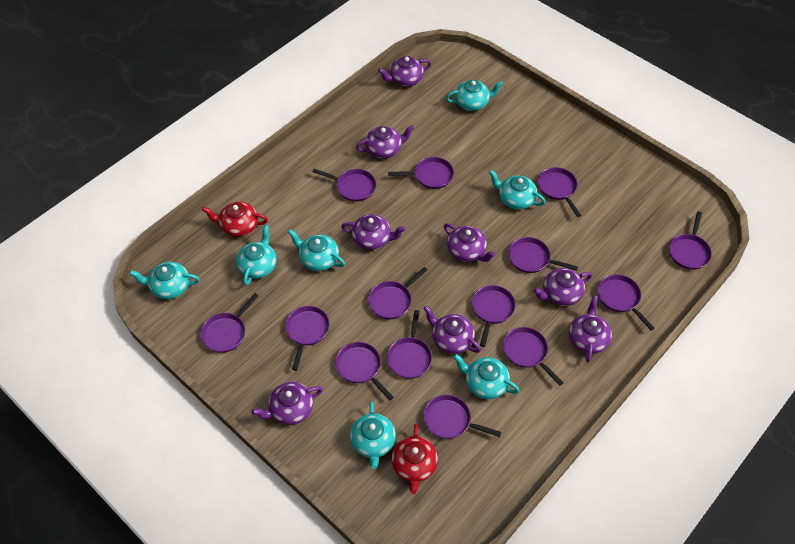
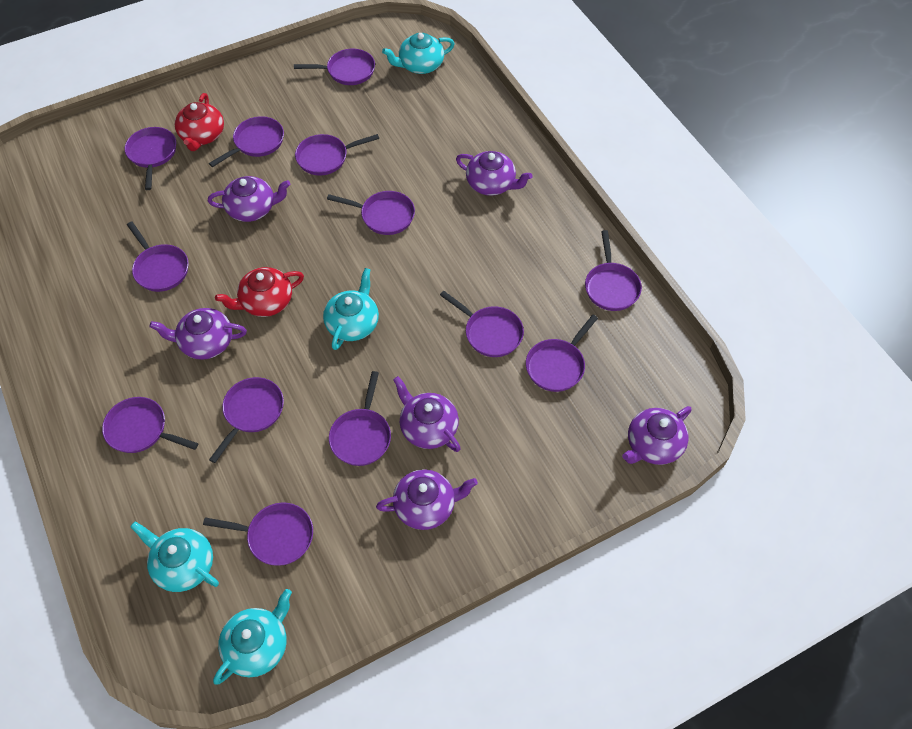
purple pan: 14 -> 13
purple teapot: 8 -> 6
turquoise teapot: 7 -> 4

